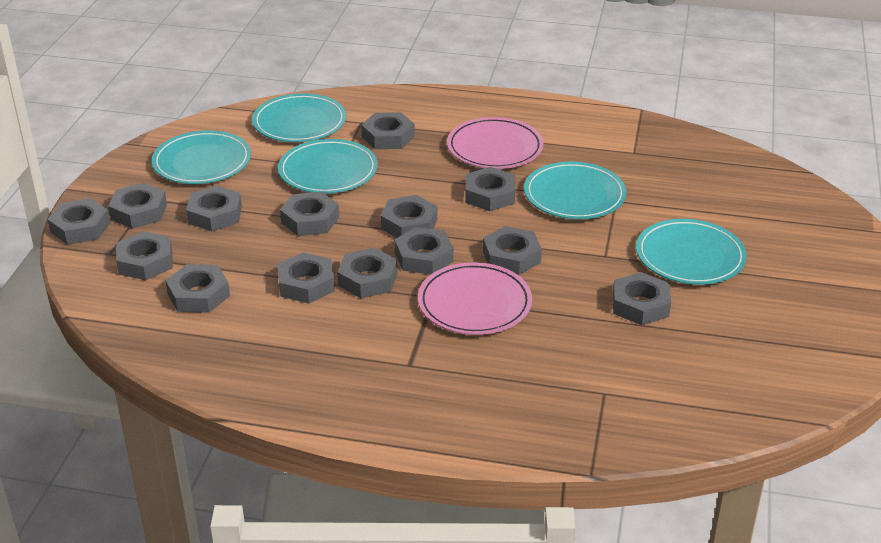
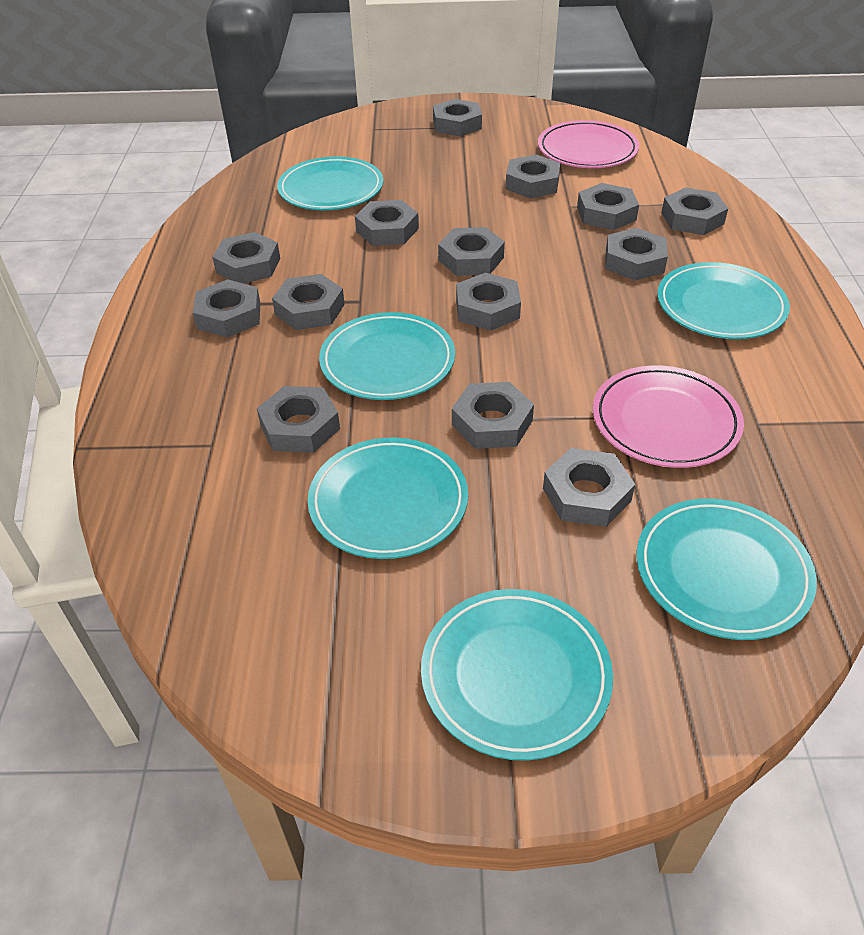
turquoise plate: 5 -> 6

